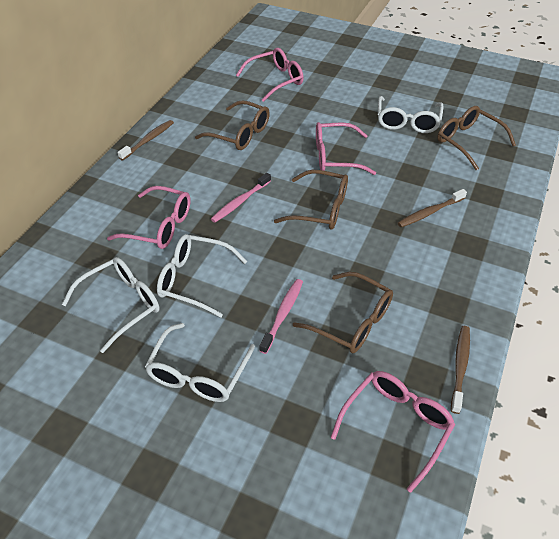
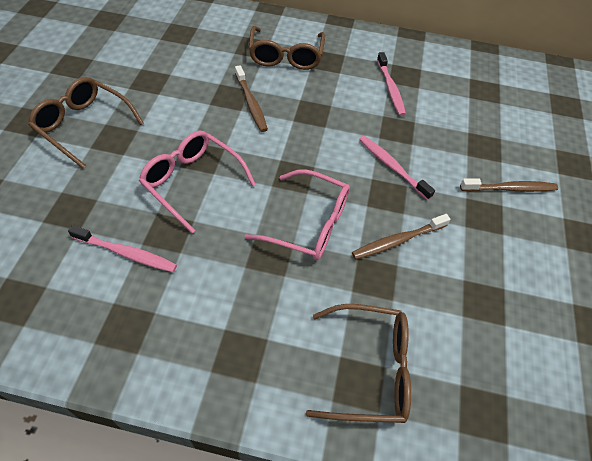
brown glasses: 4 -> 3
pink glasses: 4 -> 2
pink toothbrush: 2 -> 3
white glasses: 4 -> 0

